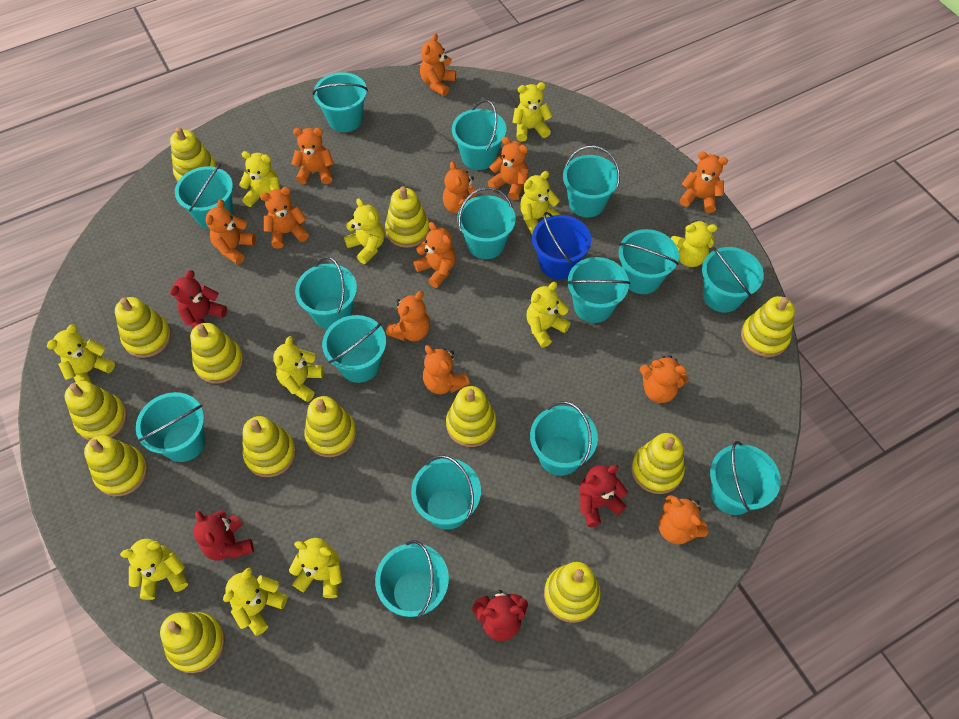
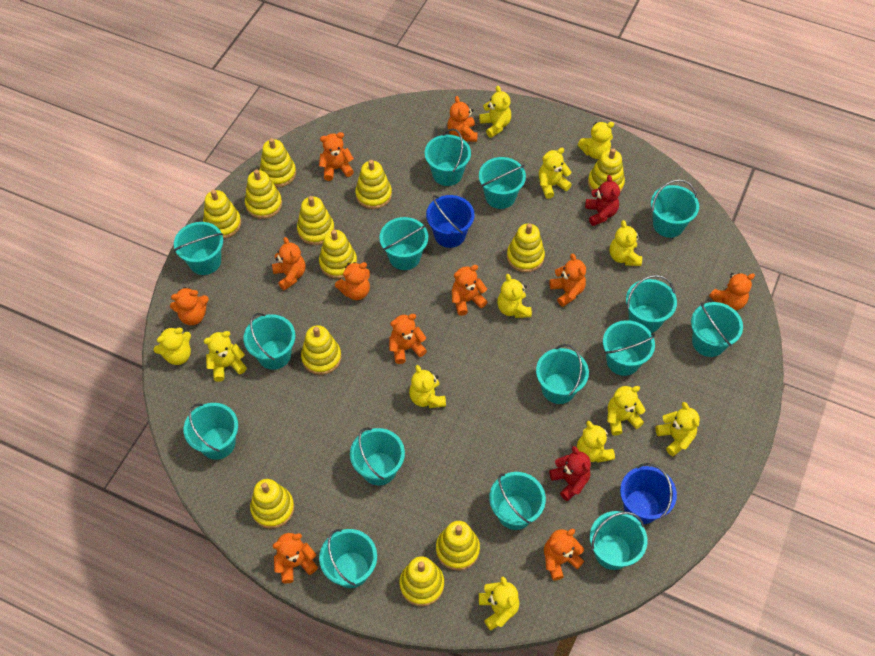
blue bucket: 1 -> 2
orange teddy bear: 12 -> 11
red teddy bear: 4 -> 2
yellow stacking toy: 13 -> 12
yellow teddy bear: 11 -> 12

